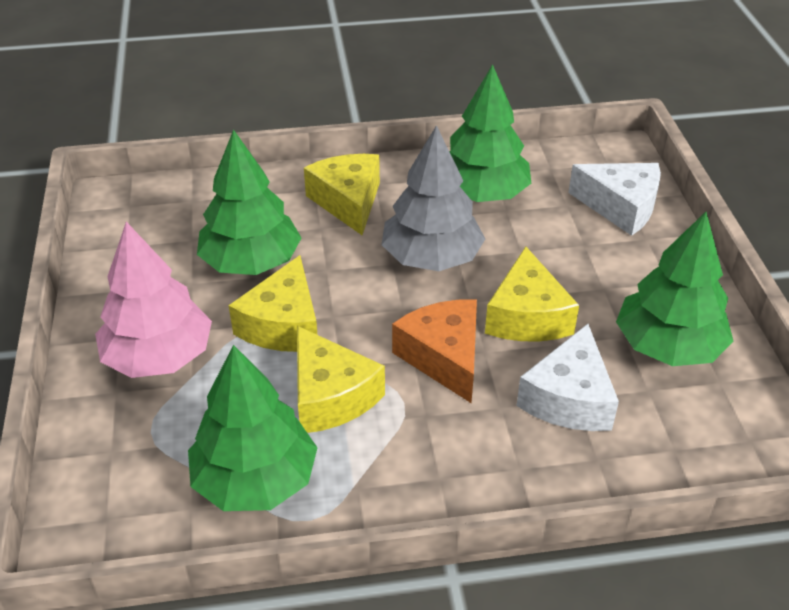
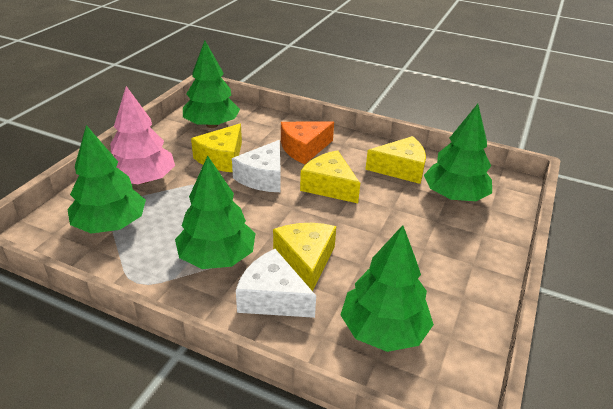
green tree: 4 -> 5
grey tree: 1 -> 0

